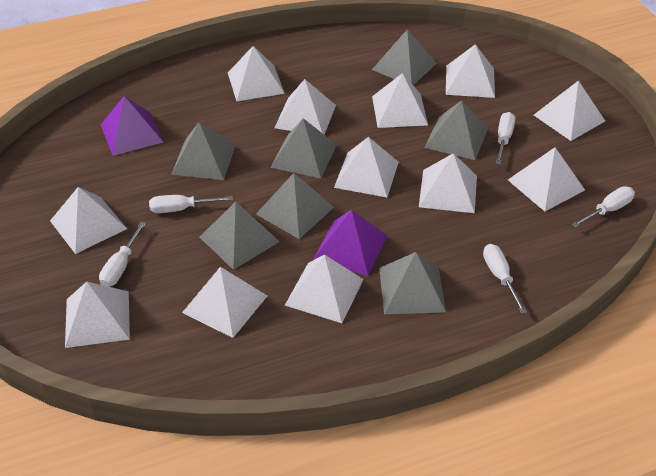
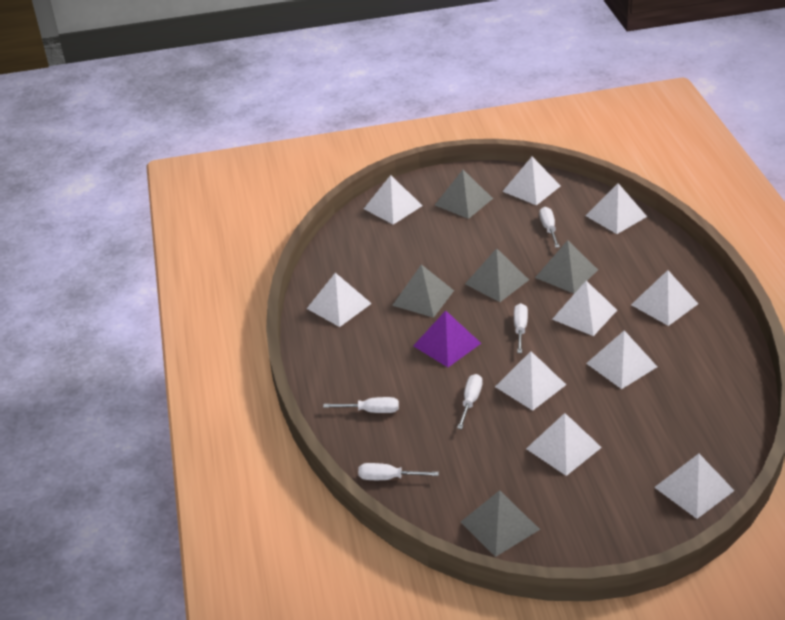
grey pyramid: 7 -> 5
purple pyramid: 2 -> 1
white pyramid: 12 -> 10

